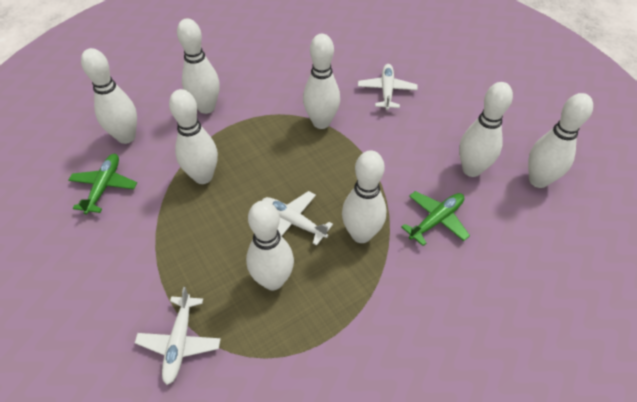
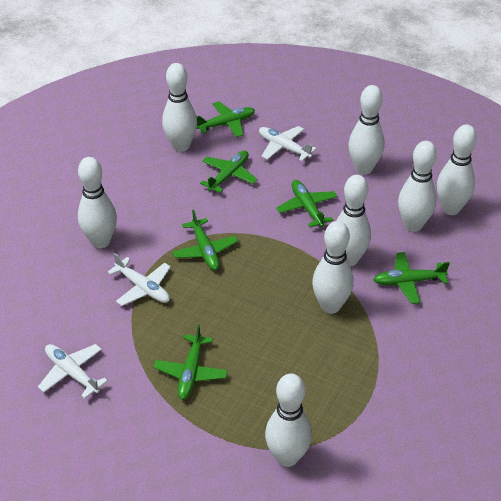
green plane: 2 -> 6

